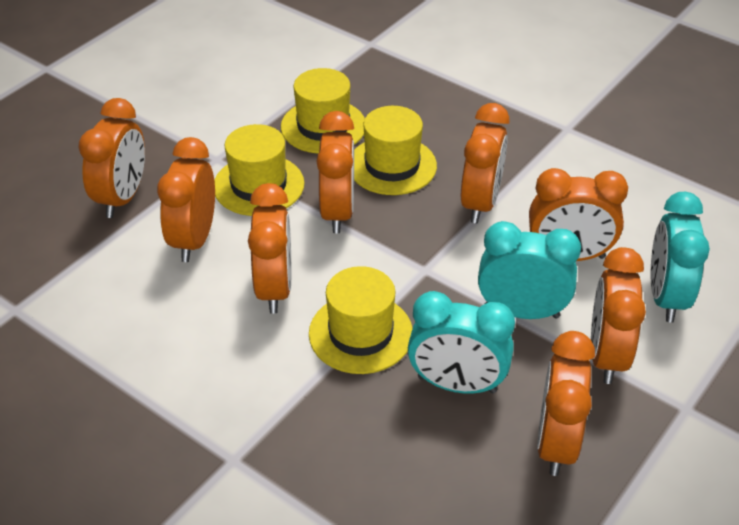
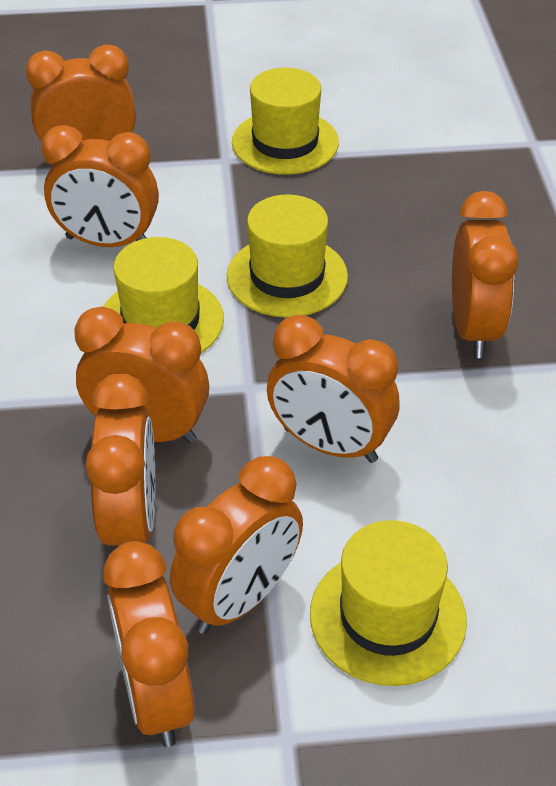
turquoise clock: 3 -> 0

